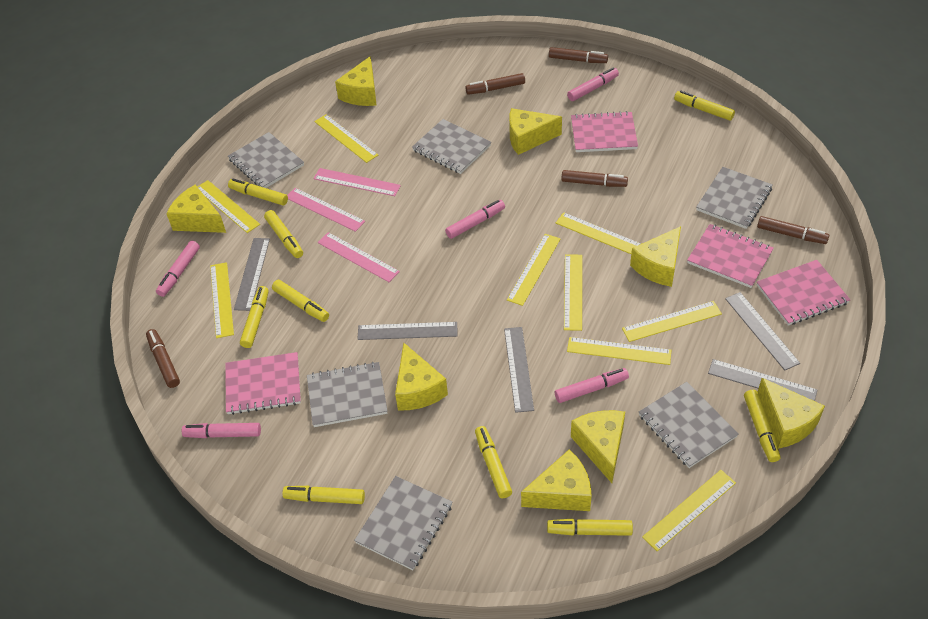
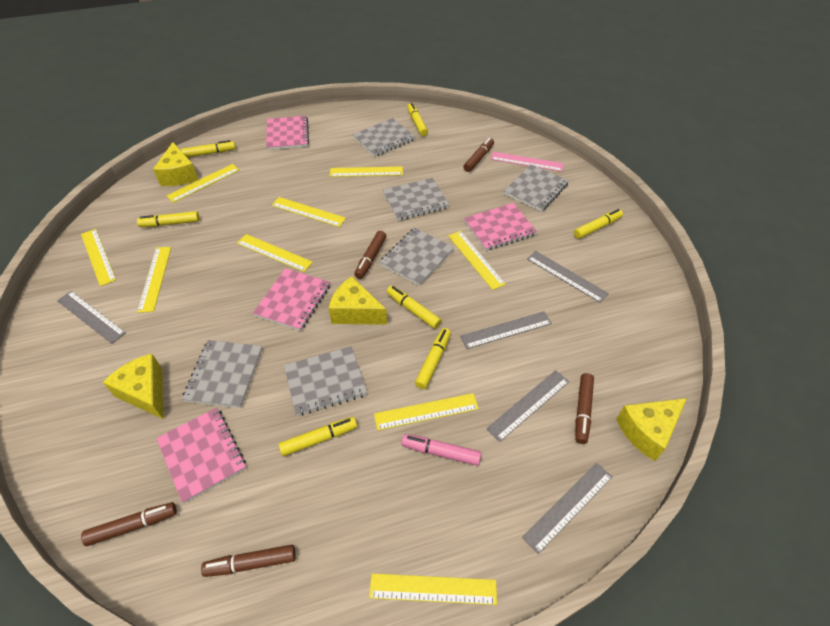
pink marker: 5 -> 1
pink ruler: 3 -> 1
yellow cheese: 8 -> 4
yellow marker: 9 -> 7

